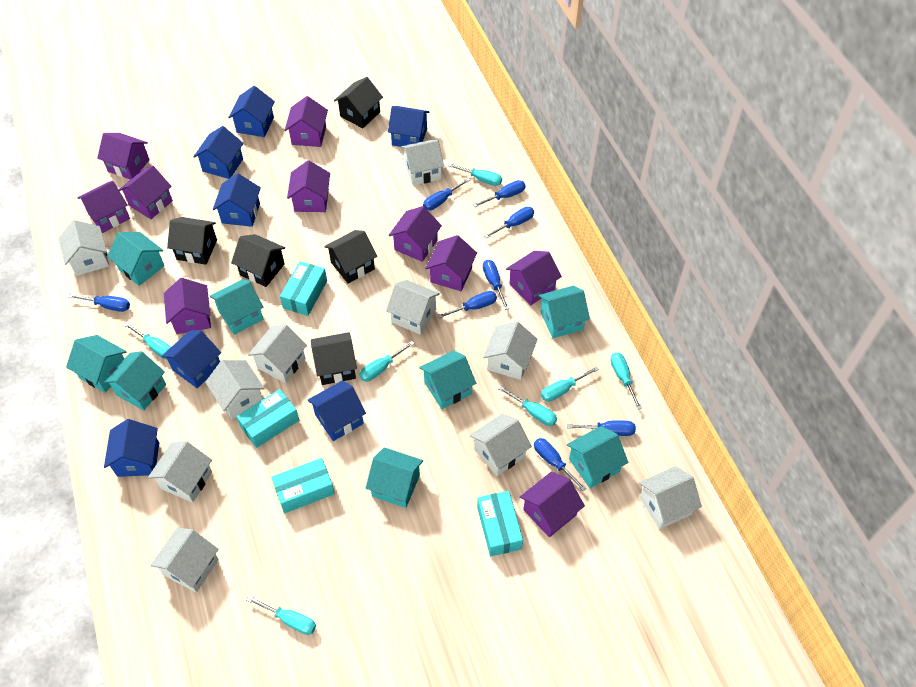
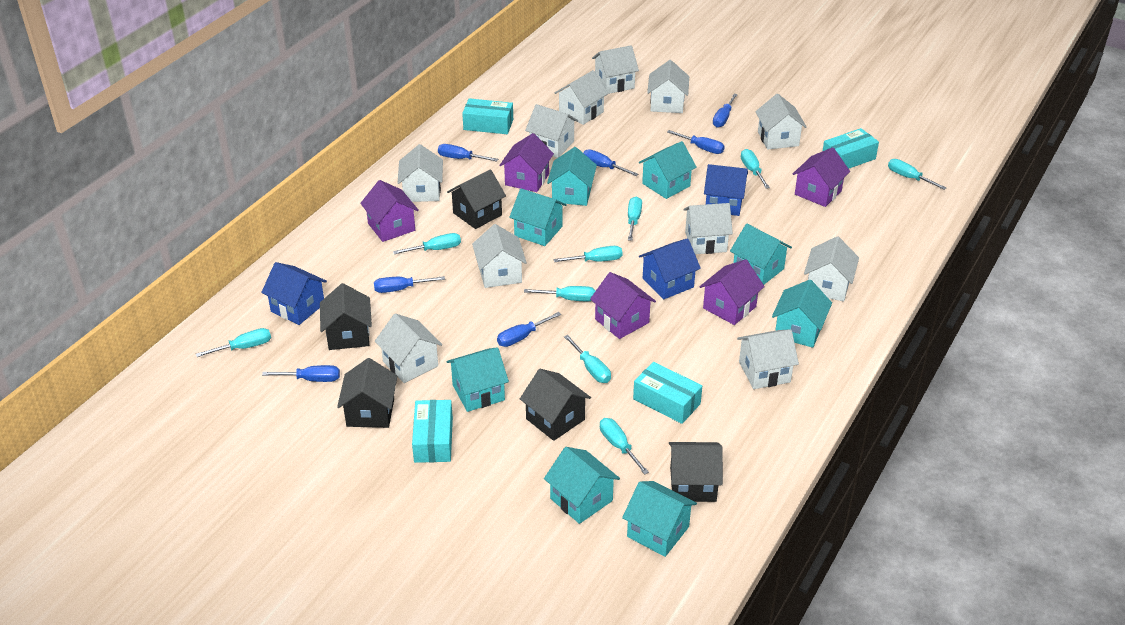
blue house: 7 -> 3
blue screwdriver: 8 -> 7
purple house: 10 -> 5
turquoise screwdriver: 7 -> 9
white house: 10 -> 11

